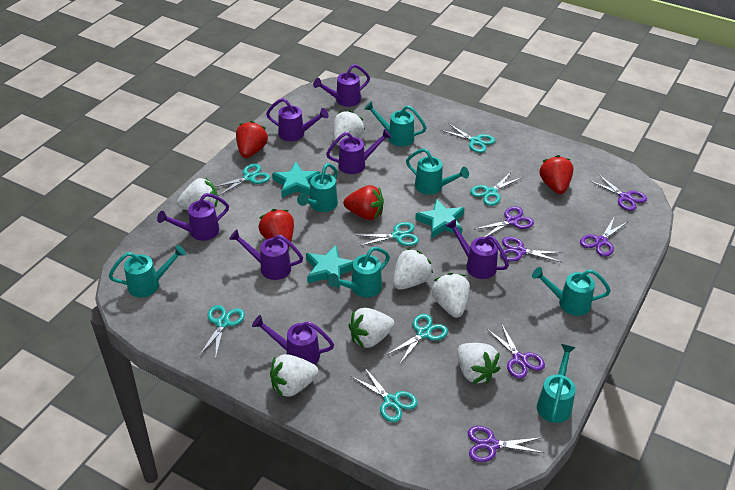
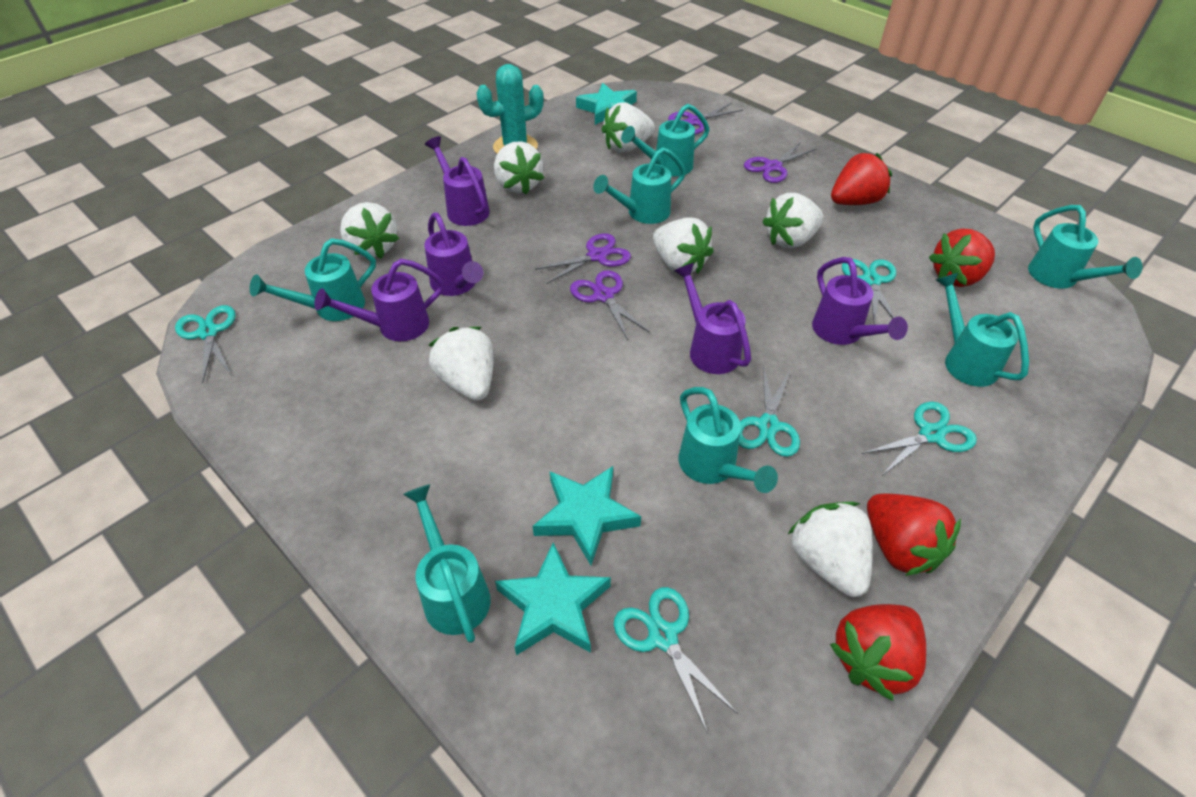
purple scissors: 6 -> 4
purple watering can: 7 -> 5
turquoise cactus: 0 -> 1
turquoise scissors: 7 -> 5

